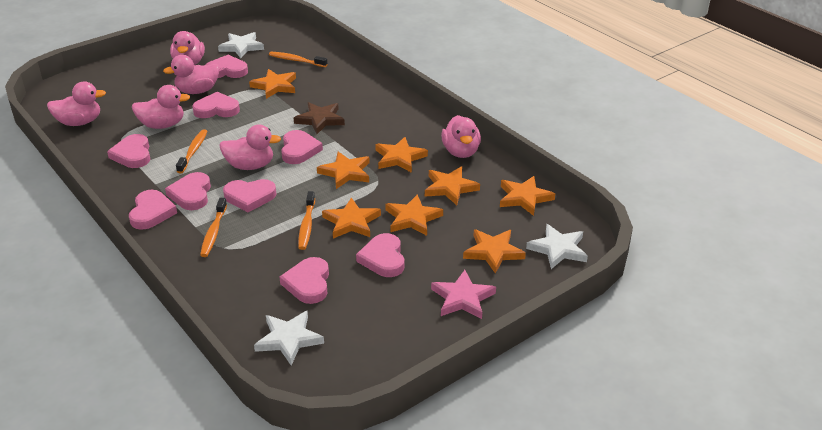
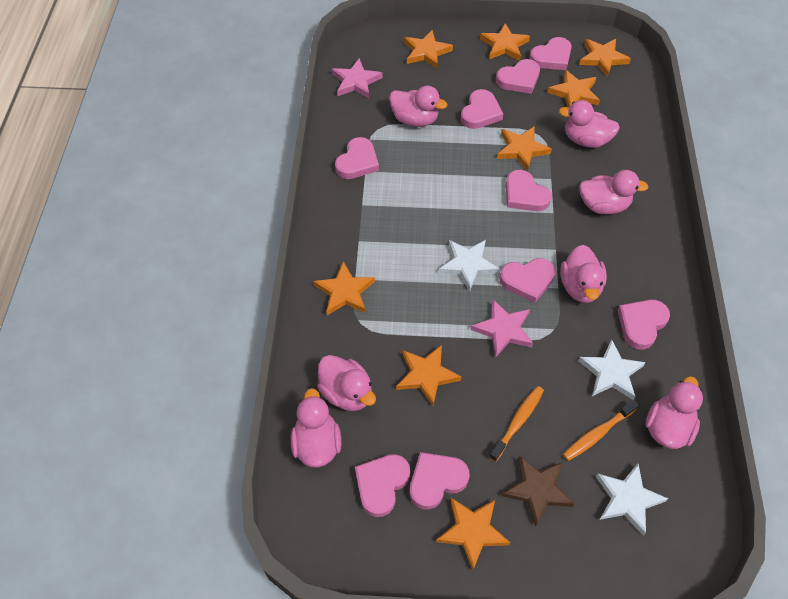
orange toothbrush: 4 -> 2
pink duck: 6 -> 7
pink star: 1 -> 2

